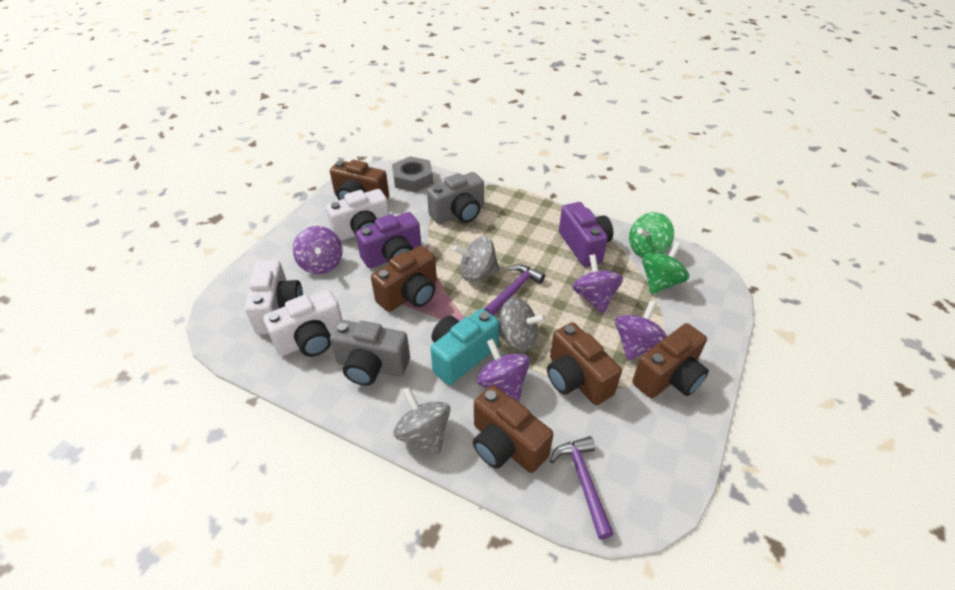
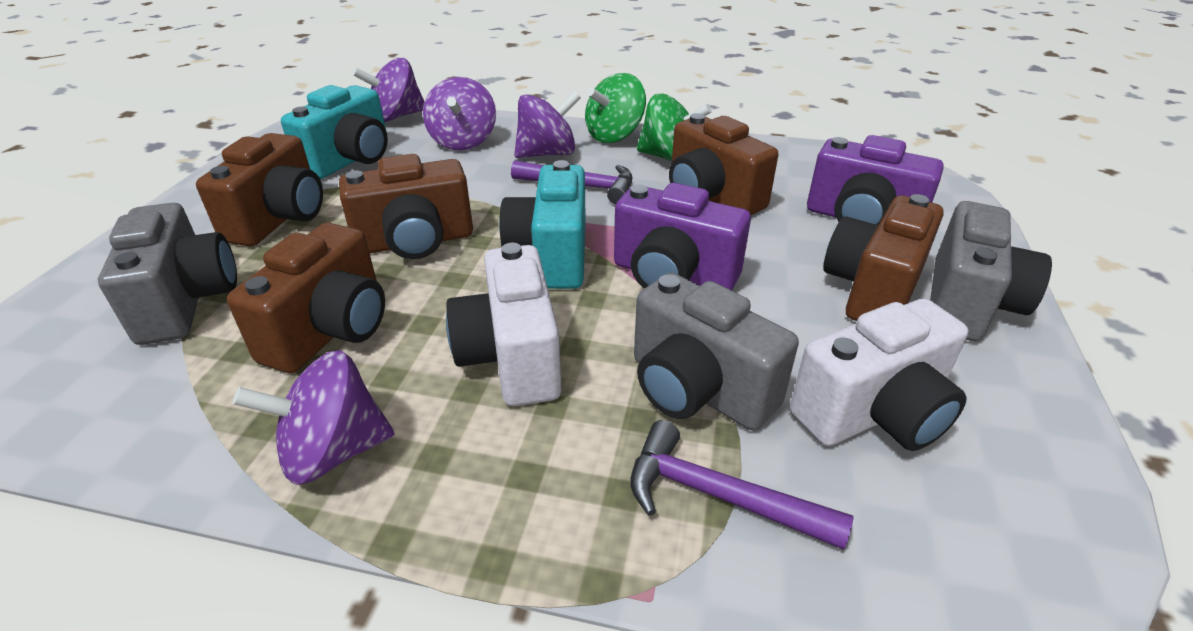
grey camera: 2 -> 3
grey nut: 1 -> 0
grey spinning top: 3 -> 0
turquoise camera: 1 -> 2
white camera: 3 -> 2

